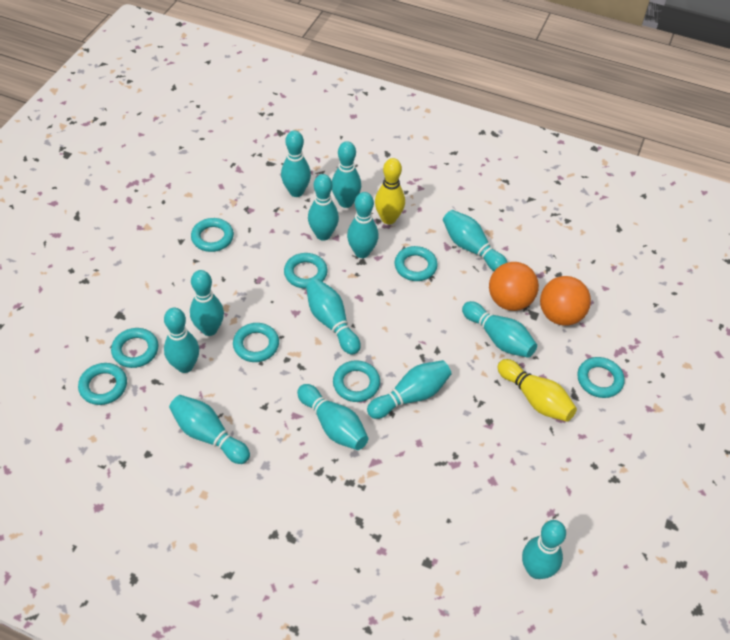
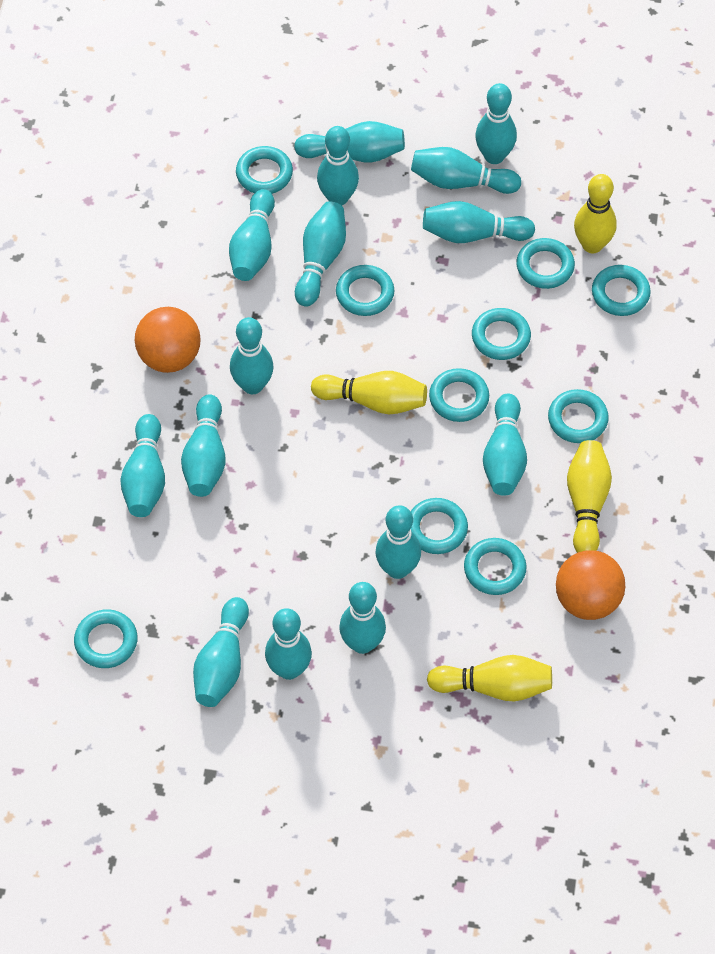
turquoise bowling pin: 13 -> 15
turquoise ring: 8 -> 10
yellow bowling pin: 2 -> 4

